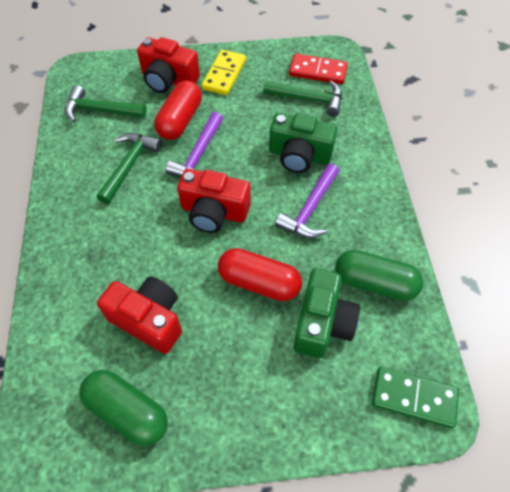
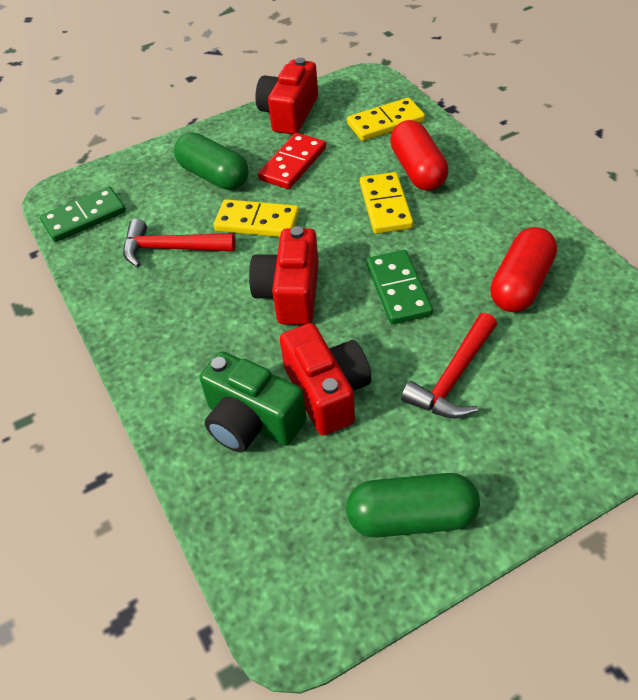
green camera: 2 -> 1
green domino: 1 -> 2
green hammer: 3 -> 0
purple hammer: 2 -> 0
red hammer: 0 -> 2
yellow domino: 1 -> 3

